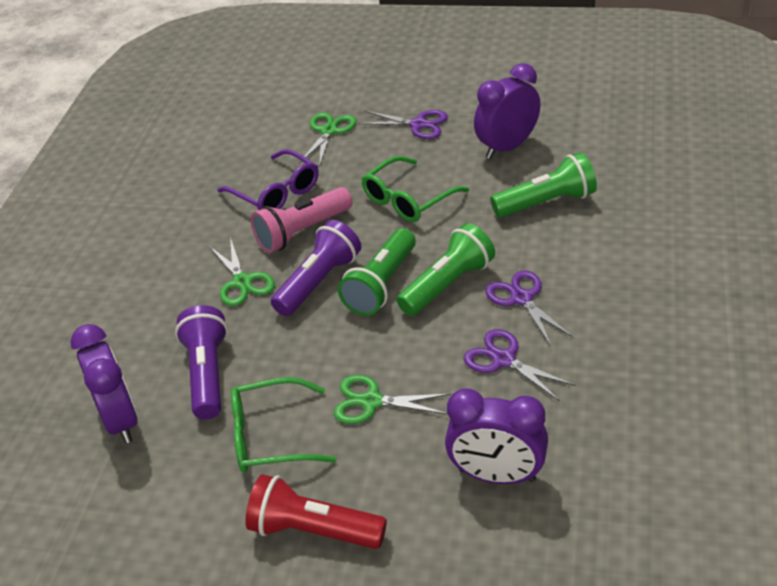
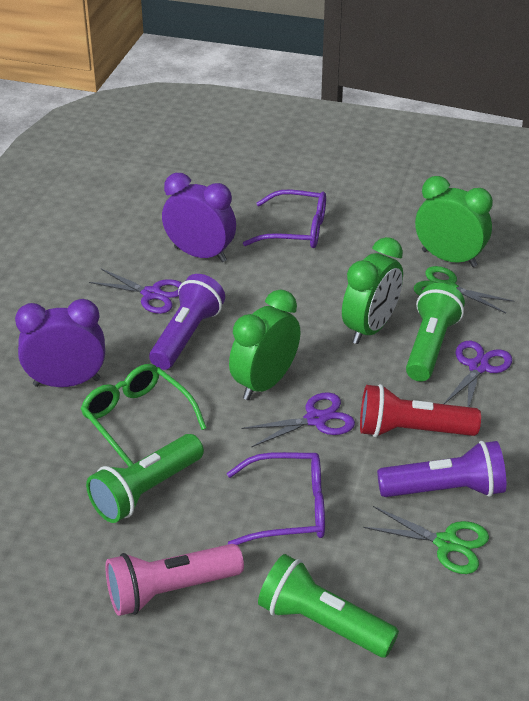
green clock: 0 -> 3
green glasses: 2 -> 1
green scissors: 3 -> 2
purple clock: 3 -> 2
purple glasses: 1 -> 2

